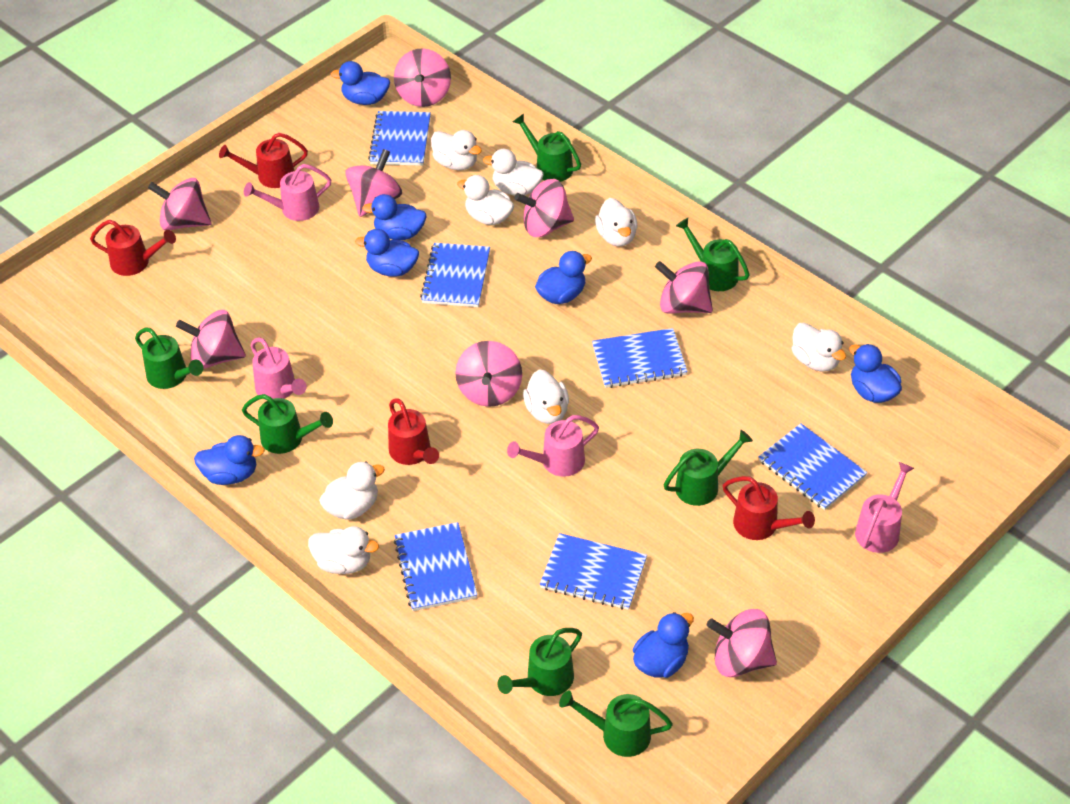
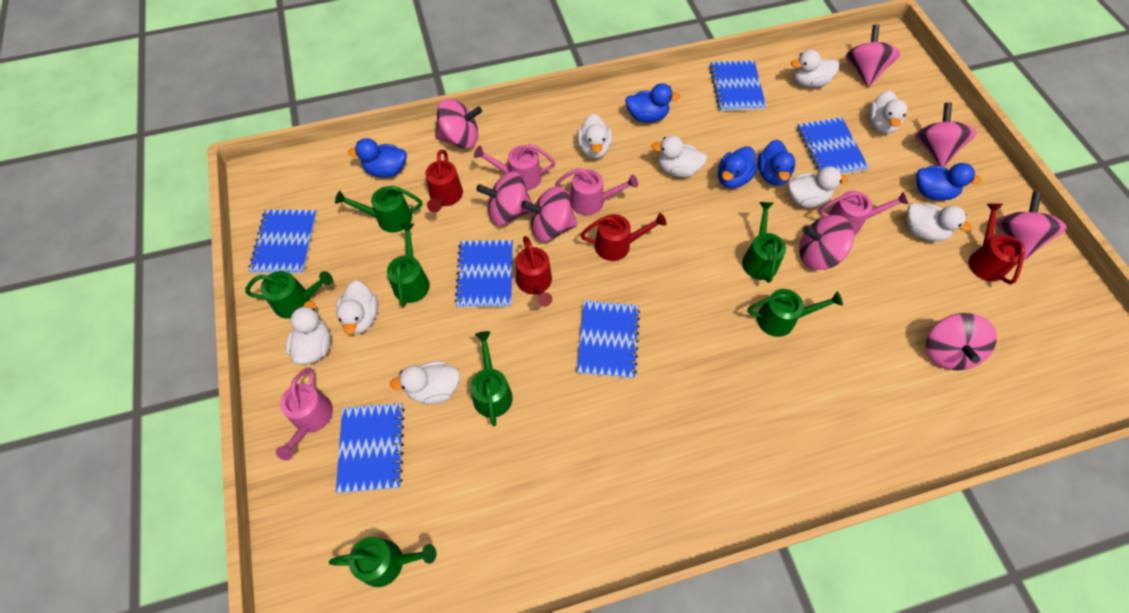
blue duck: 7 -> 5
white duck: 8 -> 9

